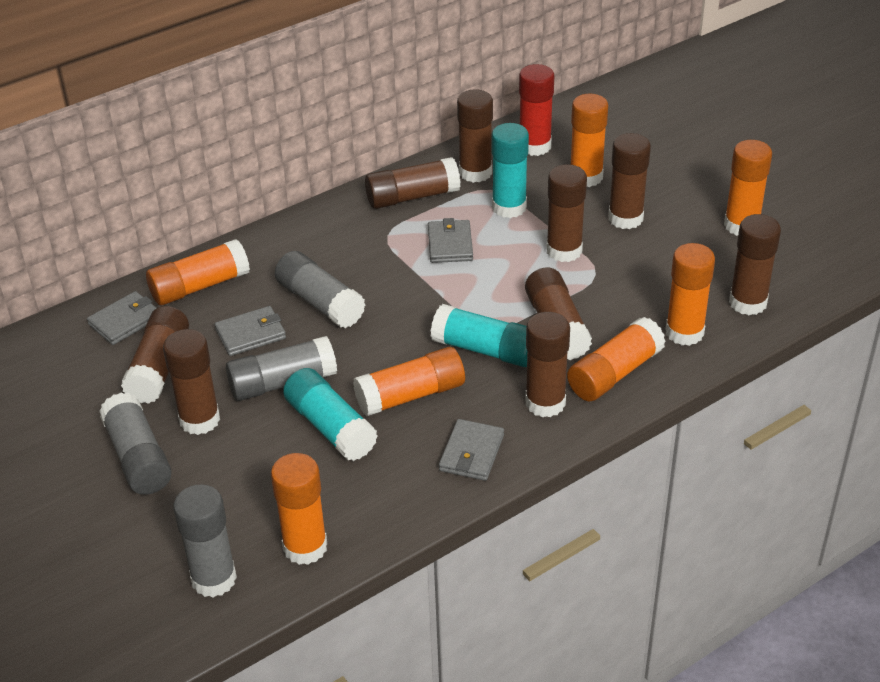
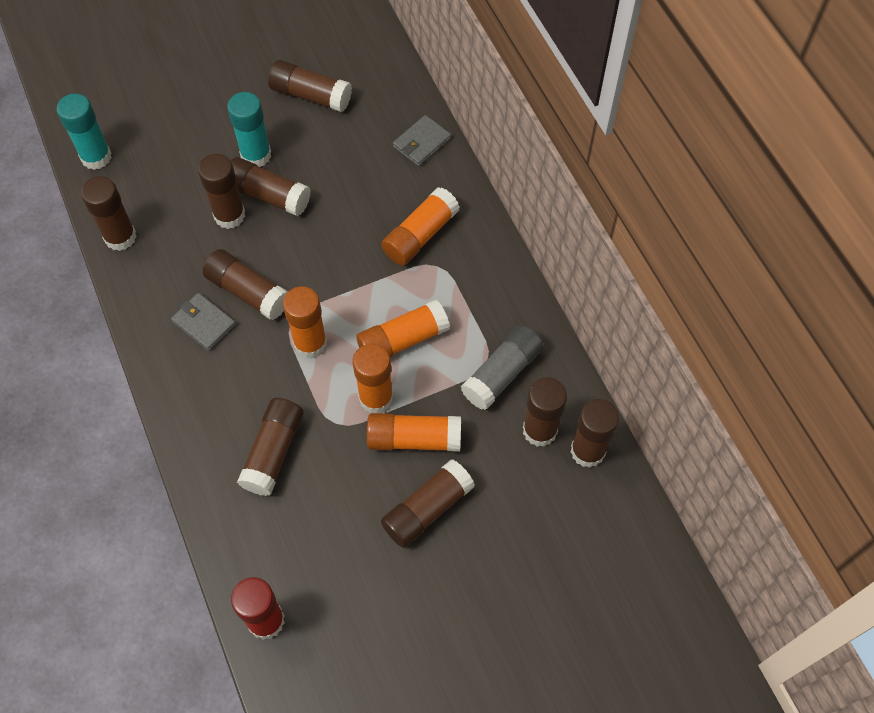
grey glue stick: 4 -> 1
grey wallet: 4 -> 2
orange glue stick: 7 -> 5
turquoise glue stick: 3 -> 2

